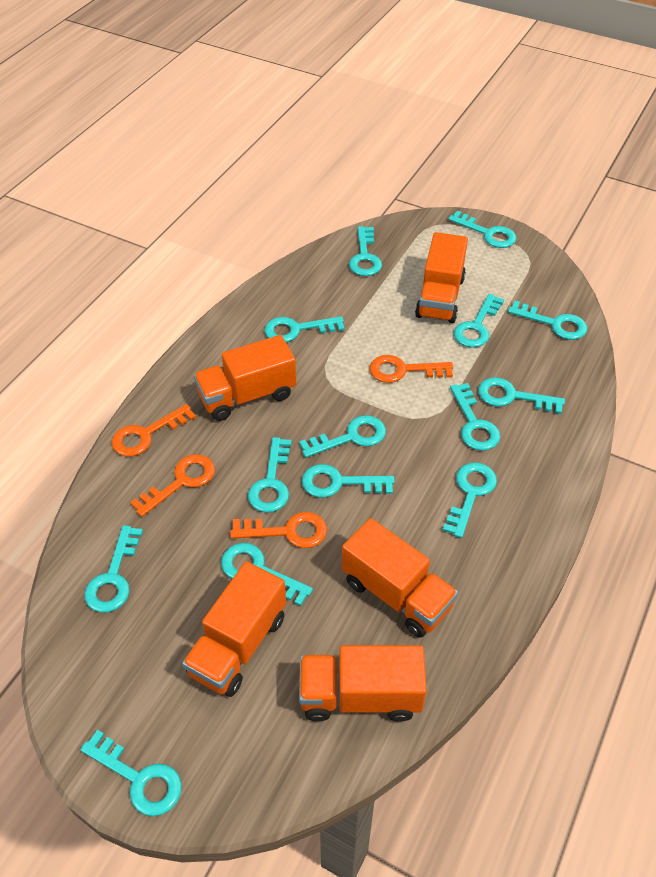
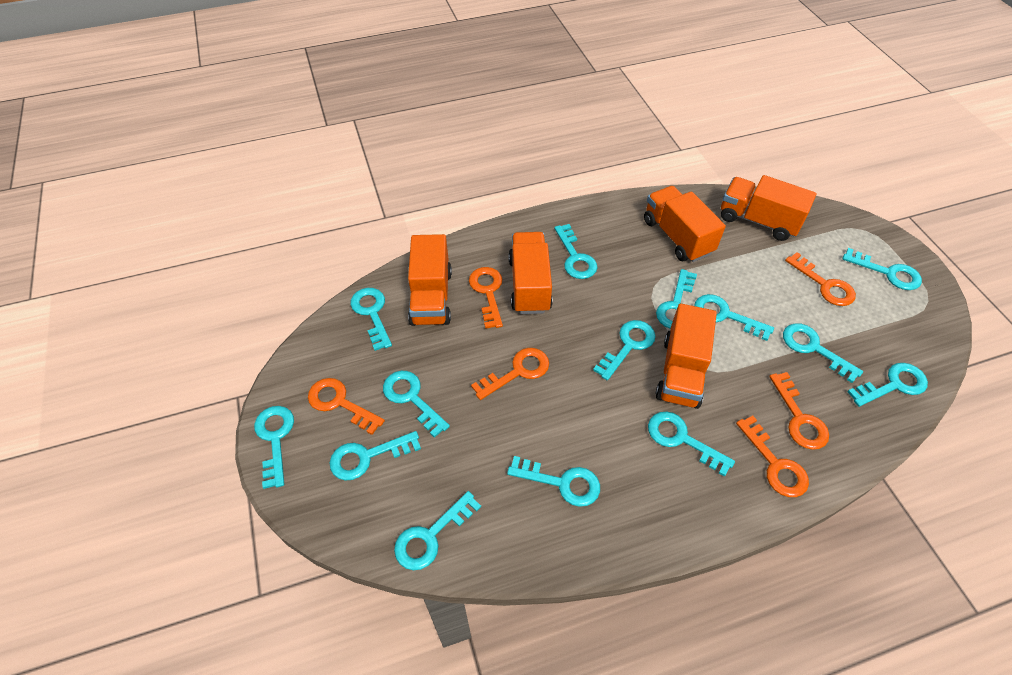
orange key: 4 -> 6

